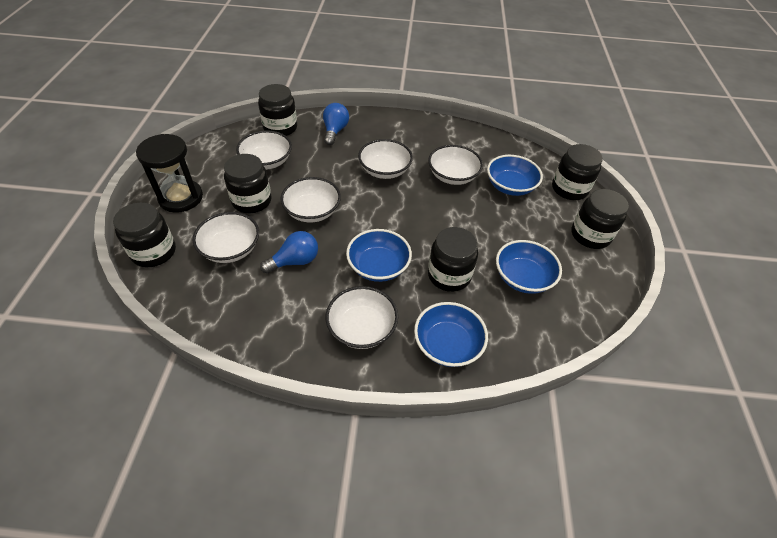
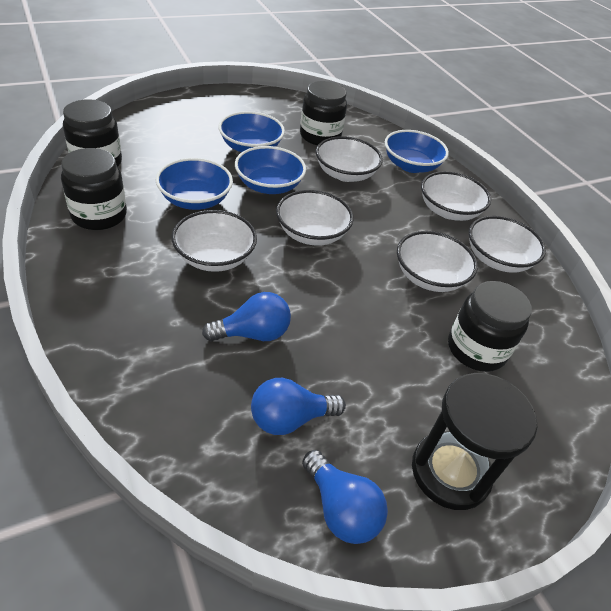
black jar: 6 -> 4
blue light bulb: 2 -> 3

